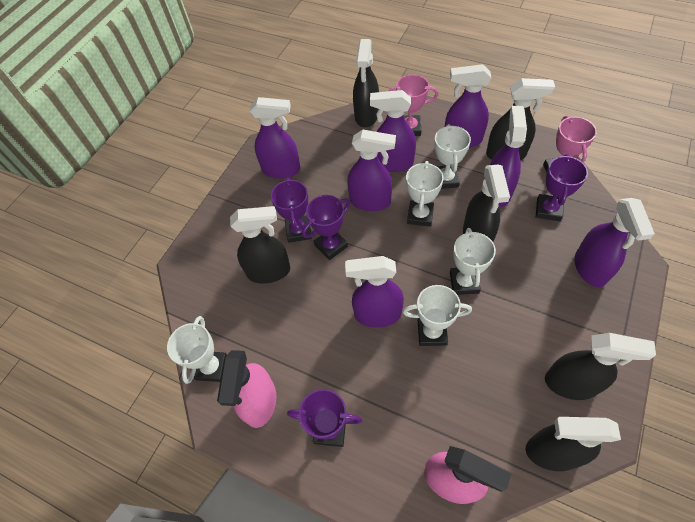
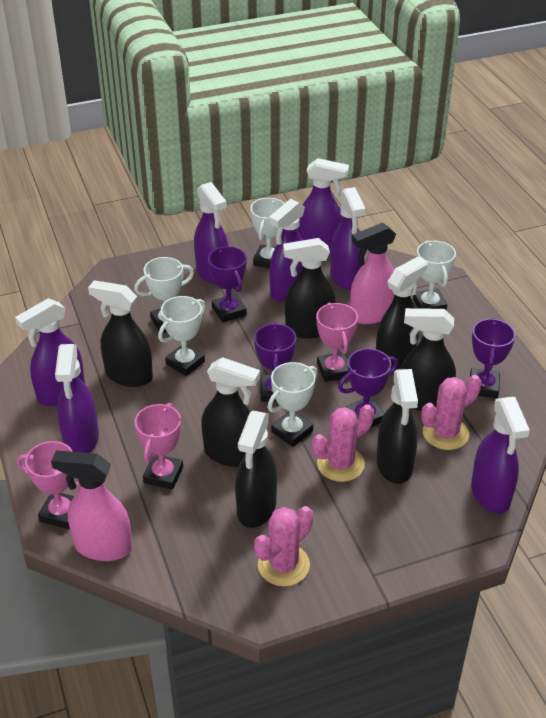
black spray bottle: 6 -> 7
pink cactus: 0 -> 3
pink trophy: 2 -> 3

